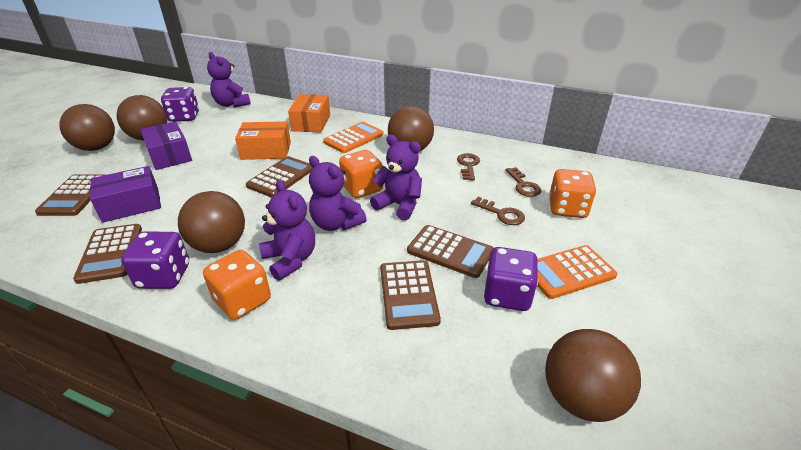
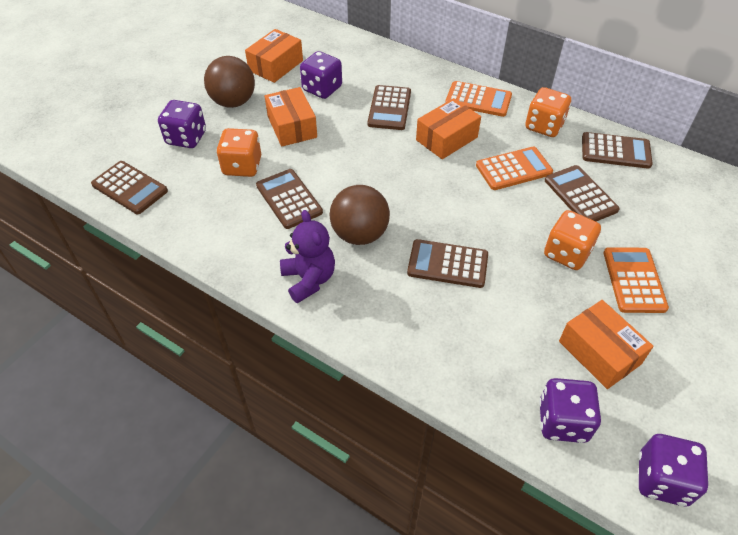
brown ball: 5 -> 2
brown calculator: 5 -> 6
brown key: 3 -> 0
orange box: 2 -> 4
orange calculator: 2 -> 3
purple box: 2 -> 0
purple dice: 3 -> 4
purple teddy bear: 4 -> 1

